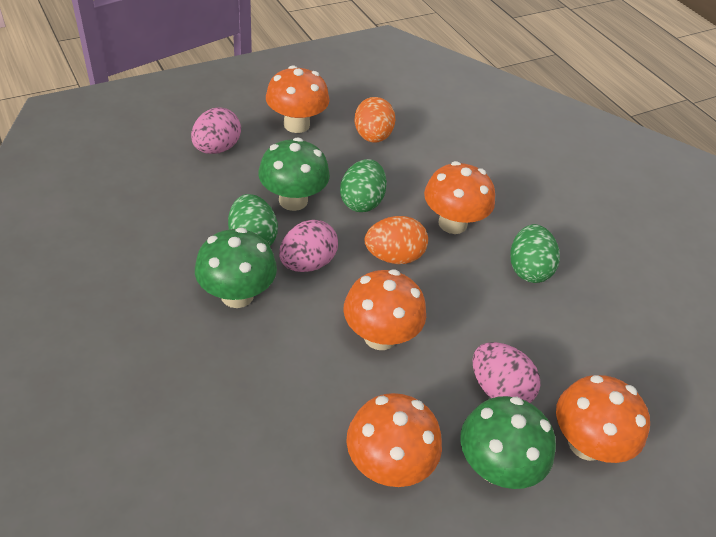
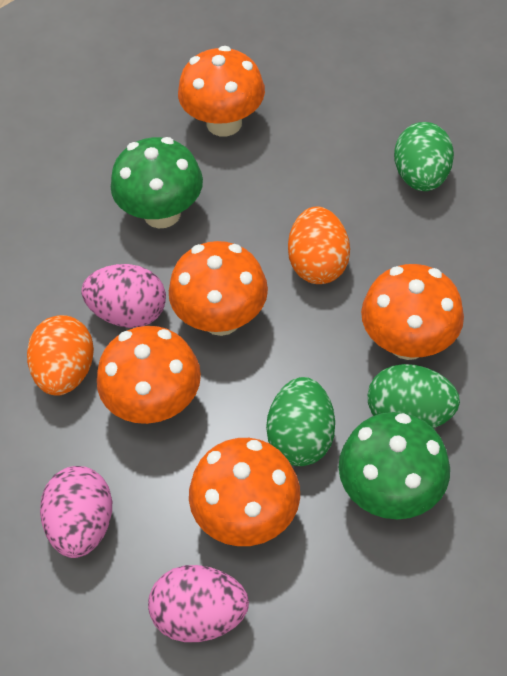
green mushroom: 3 -> 2

